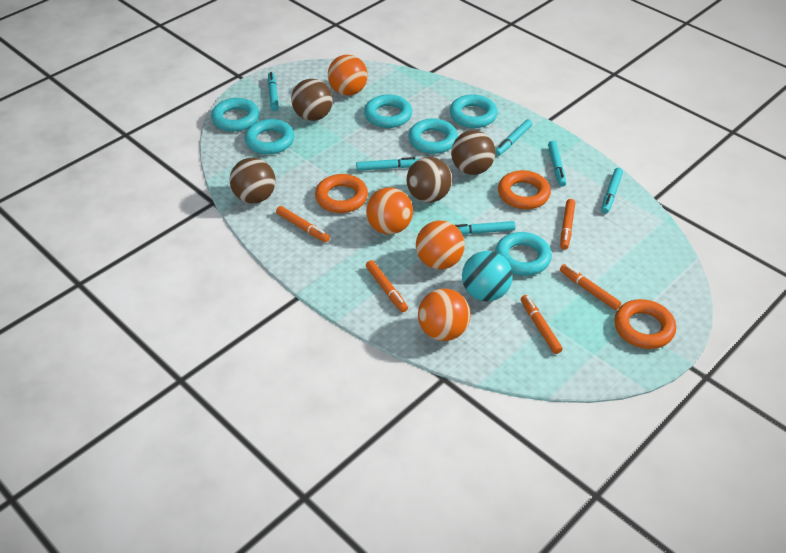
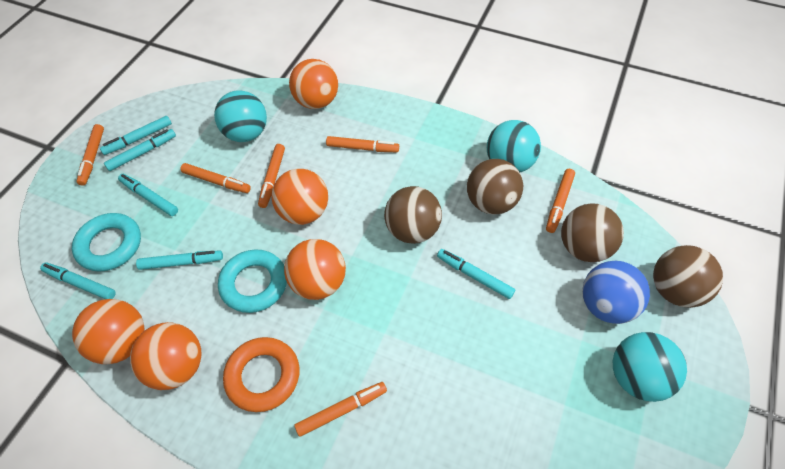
blue ball: 0 -> 1
orange ball: 4 -> 5
orange marker: 5 -> 6
orange ring: 3 -> 1
turquoise ball: 1 -> 3
turquoise ring: 6 -> 2

